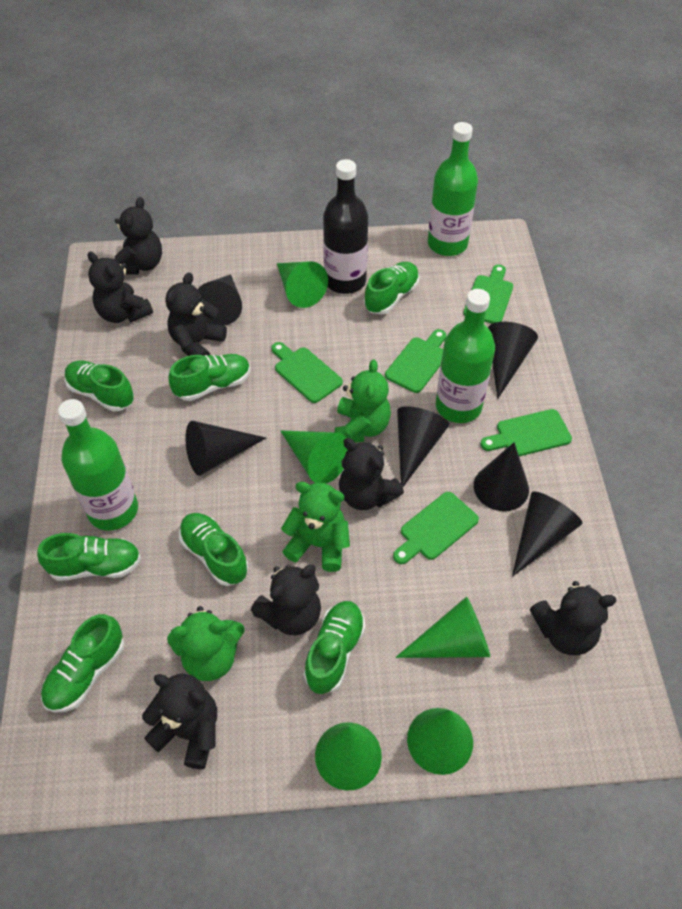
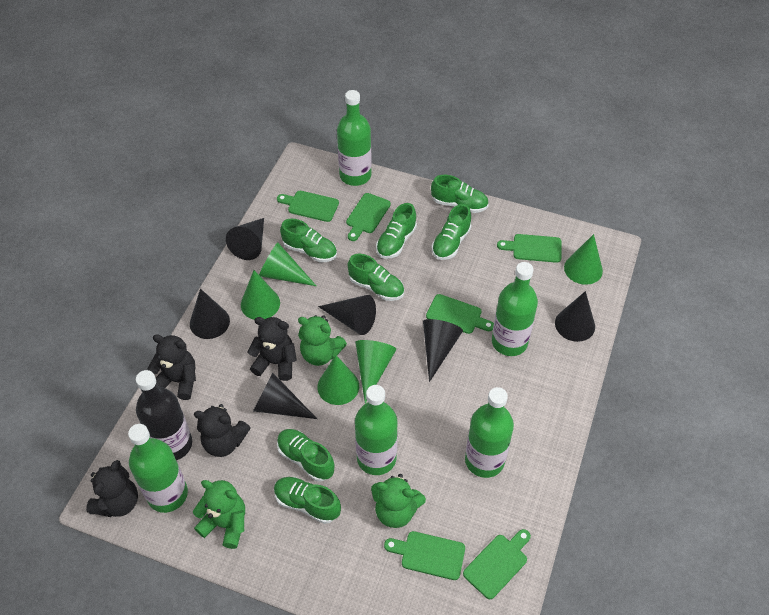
black teddy bear: 7 -> 4
green bottle: 3 -> 5
green cutting board: 5 -> 6

